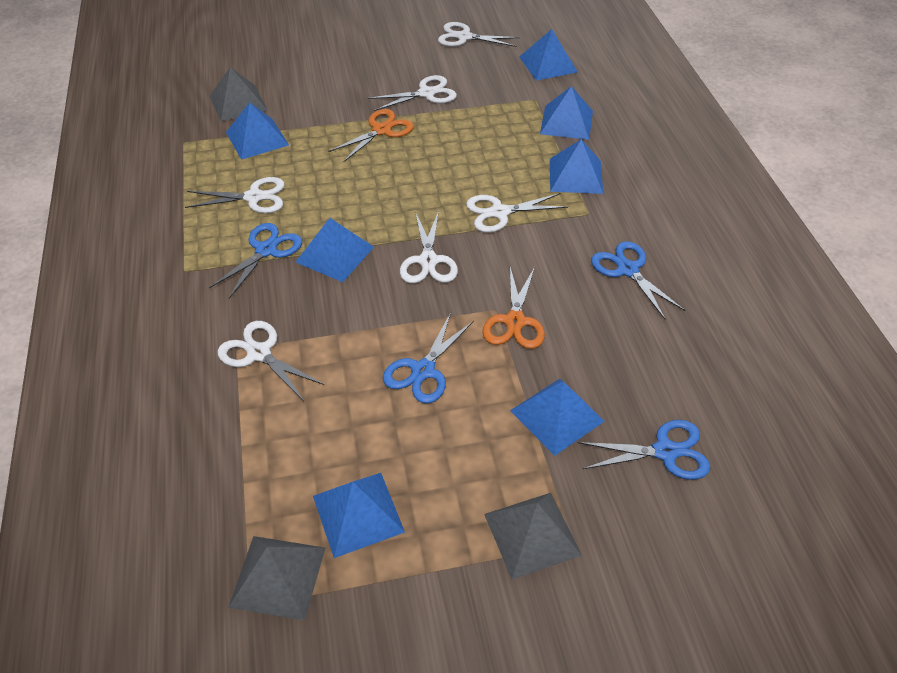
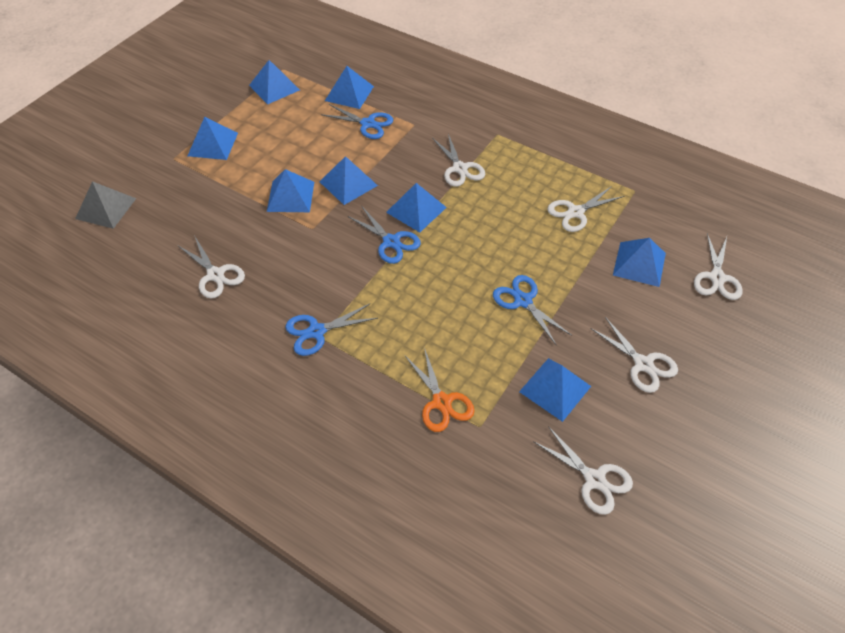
blue pyramid: 7 -> 8
grey pyramid: 3 -> 1
orange scissors: 2 -> 1

